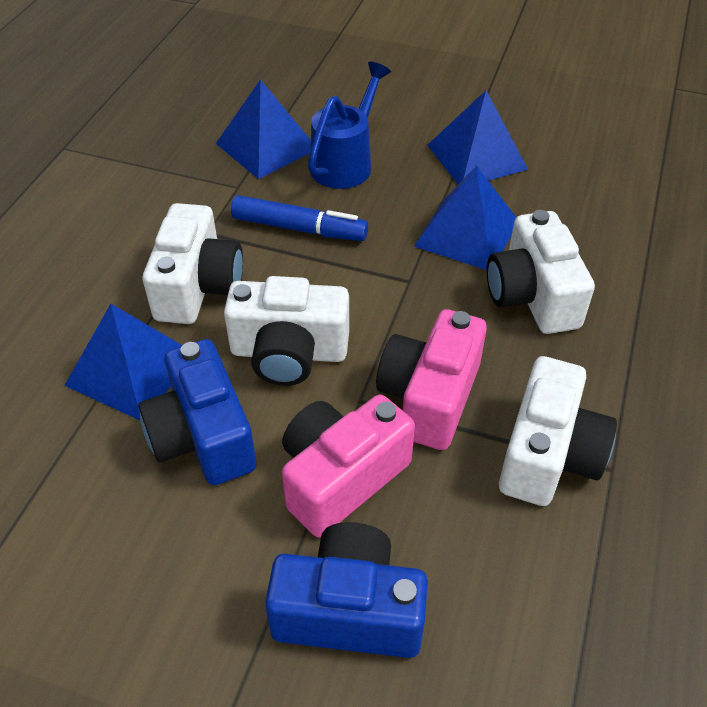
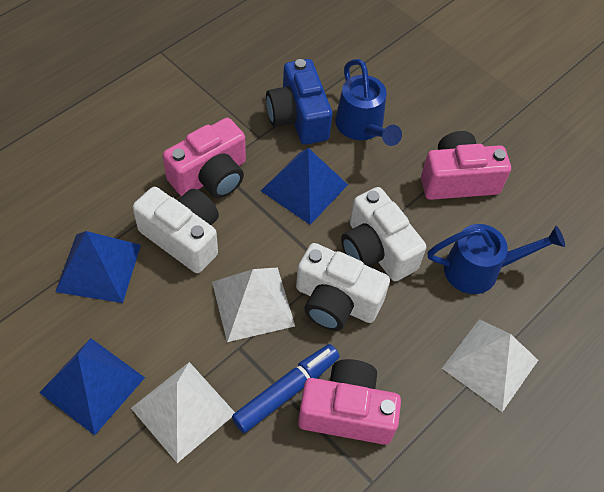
blue camera: 2 -> 1
blue pyramid: 4 -> 3
blue watering can: 1 -> 2
pink camera: 2 -> 3
white camera: 4 -> 3
white pyramid: 0 -> 3

